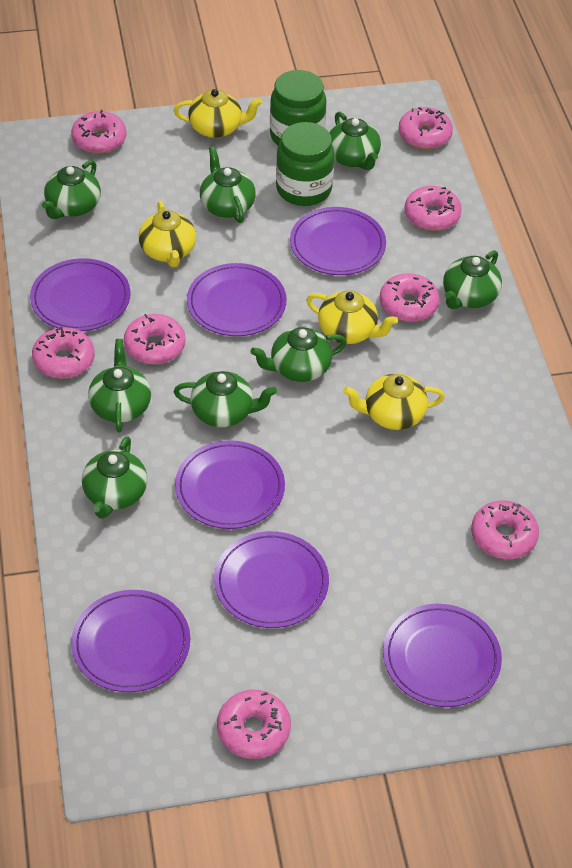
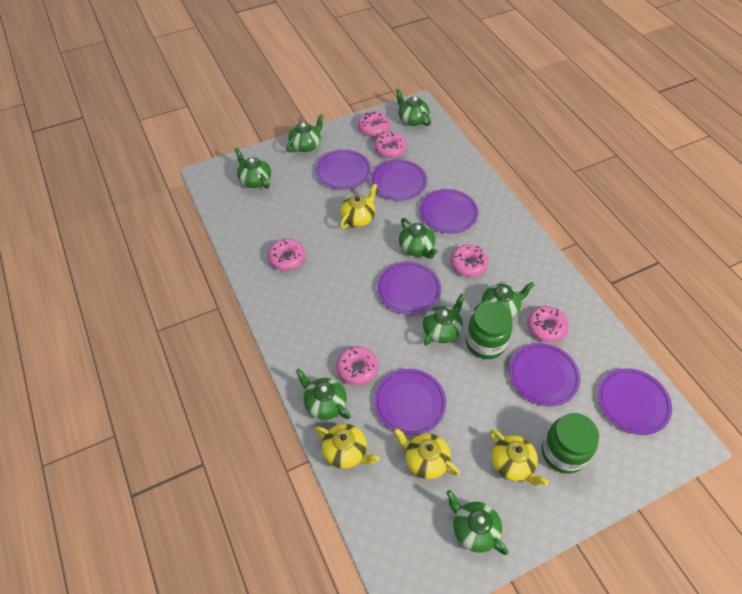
pink donut: 8 -> 6

